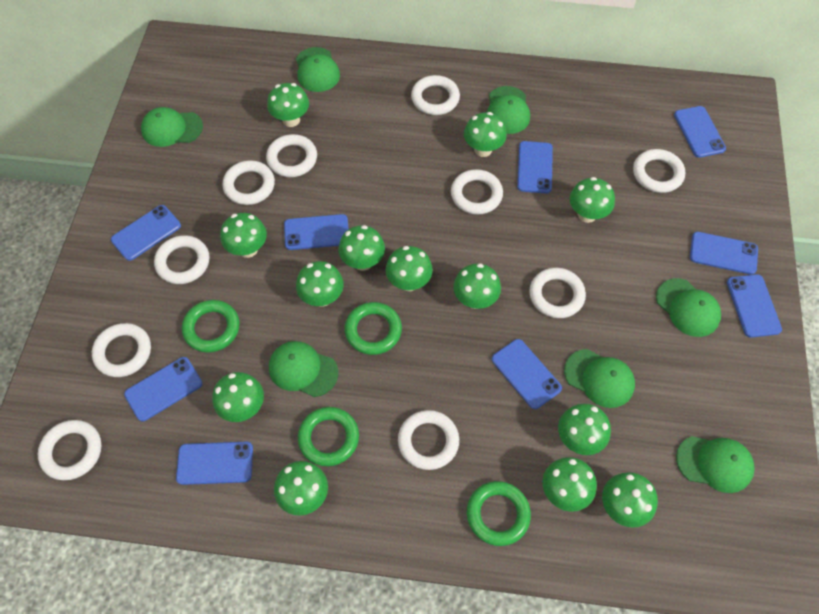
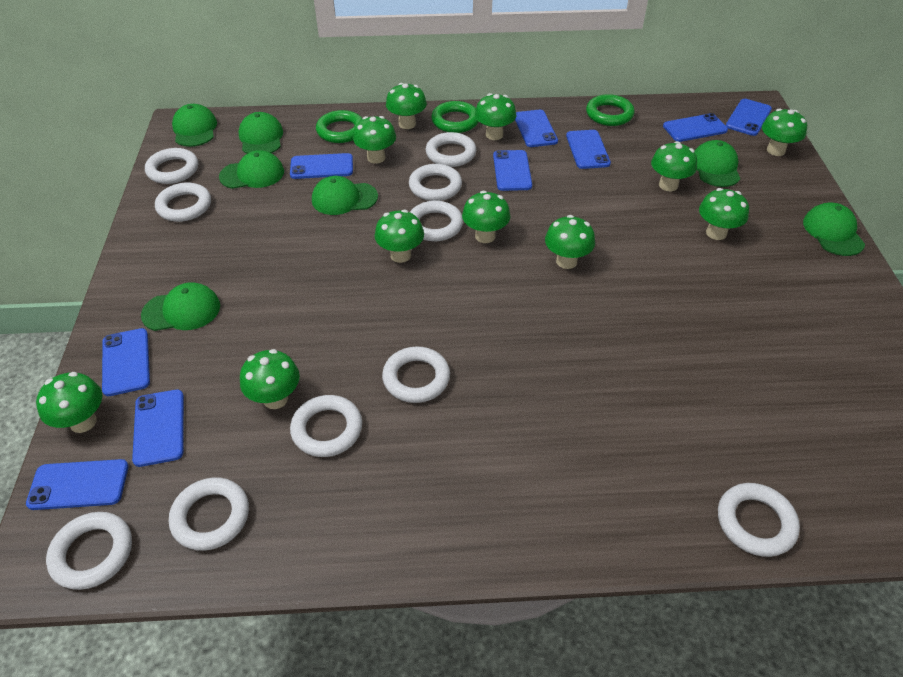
green mushroom: 13 -> 11
green ring: 4 -> 3

